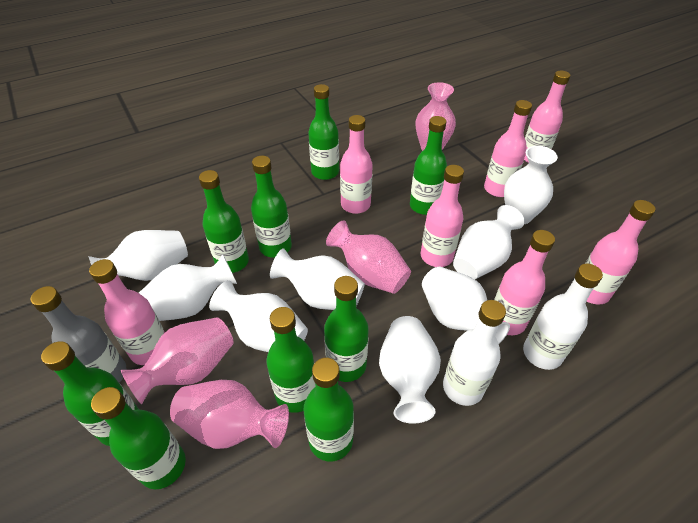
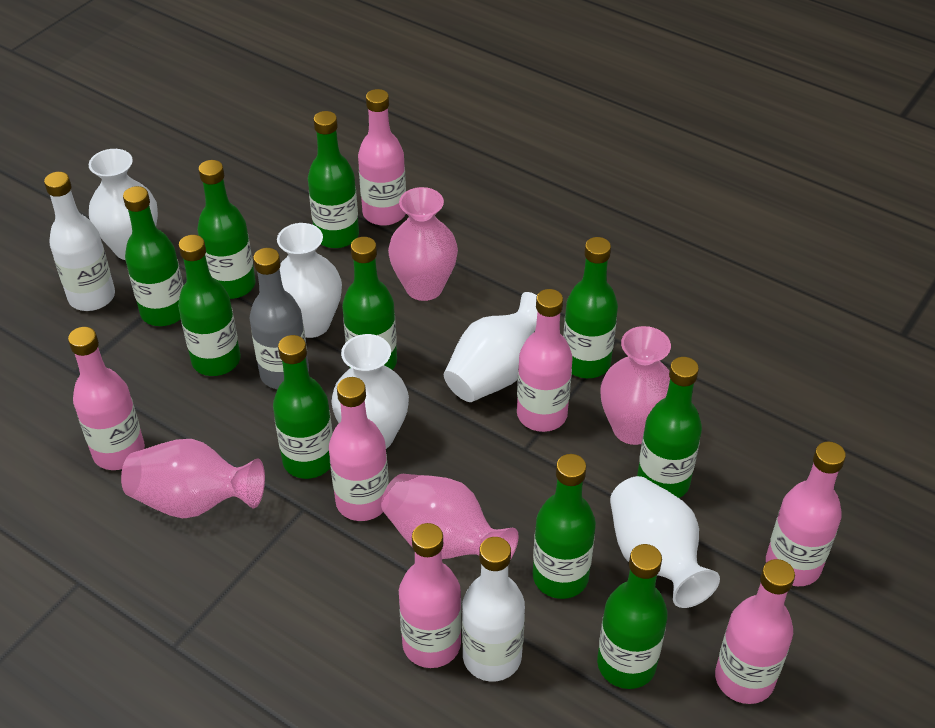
green bottle: 9 -> 10
white vase: 8 -> 5

